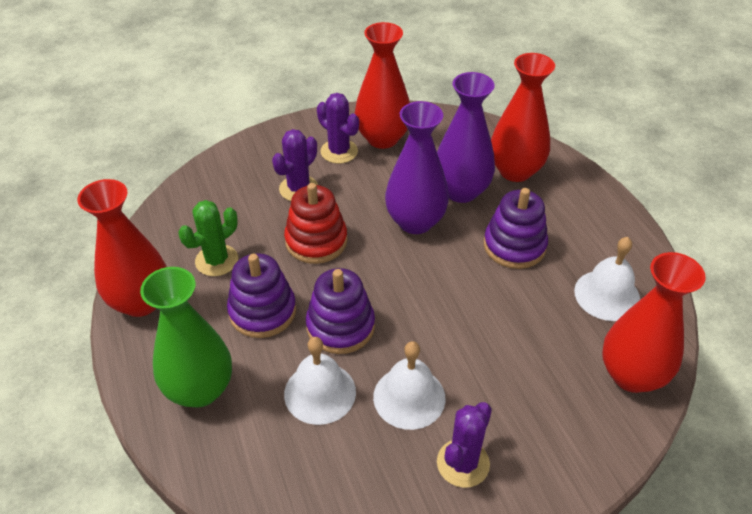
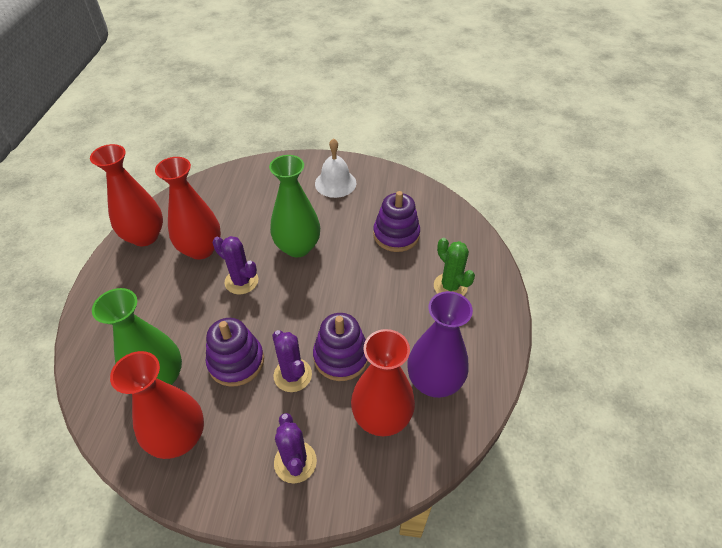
green vase: 1 -> 2
purple vase: 2 -> 1
red stacking toy: 1 -> 0
white bell: 3 -> 1

